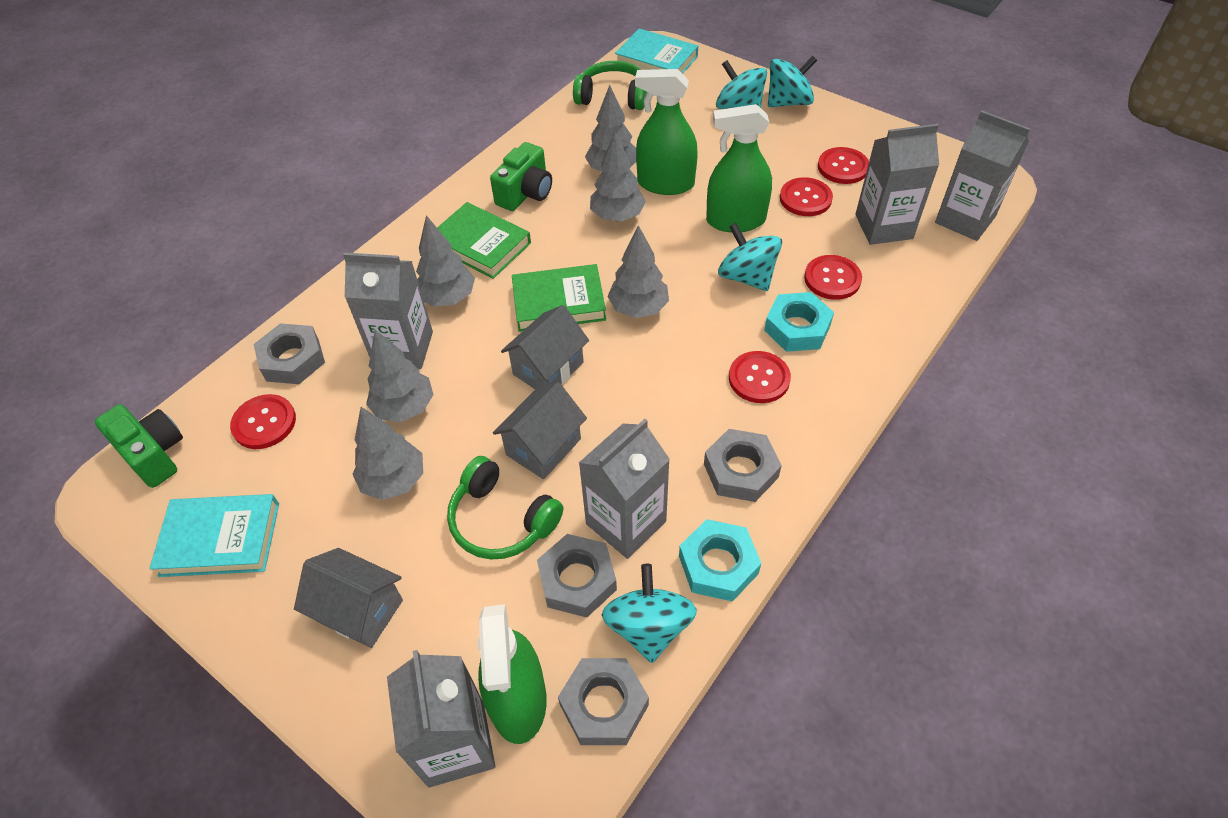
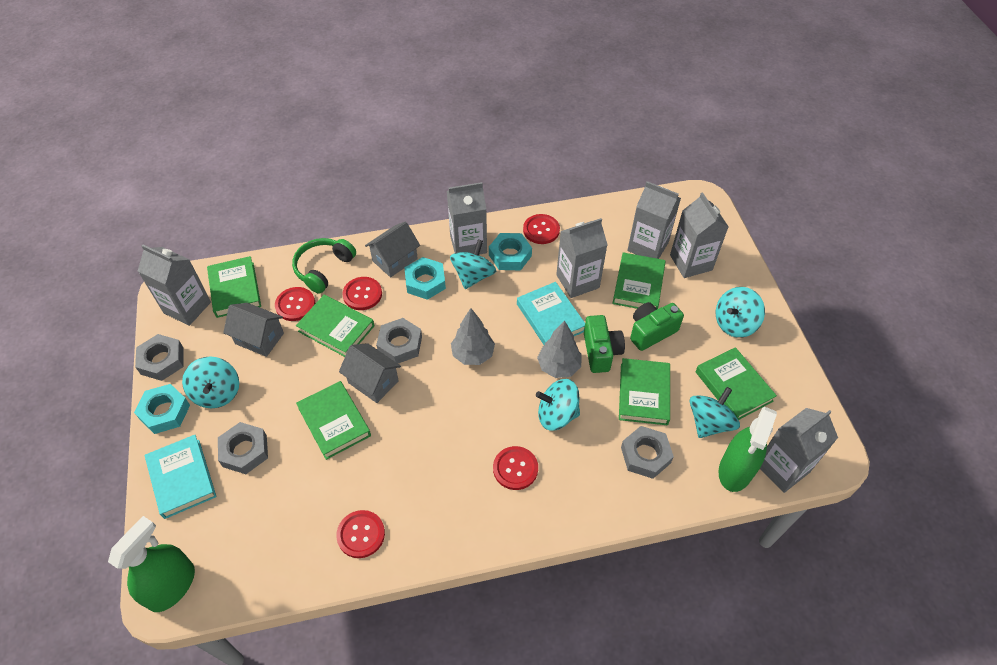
green book: 2 -> 6
green headphones: 2 -> 1
green spray bottle: 3 -> 2
grey carton: 5 -> 6
grey tree: 6 -> 2
turquoise nut: 2 -> 3
turquoise spinning top: 4 -> 5

